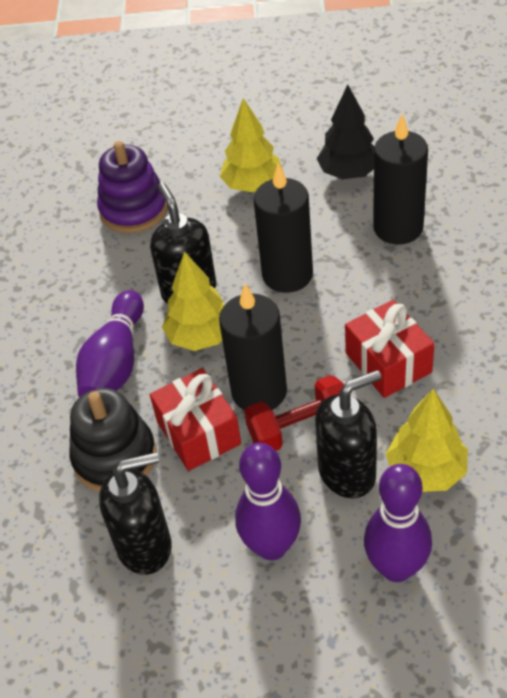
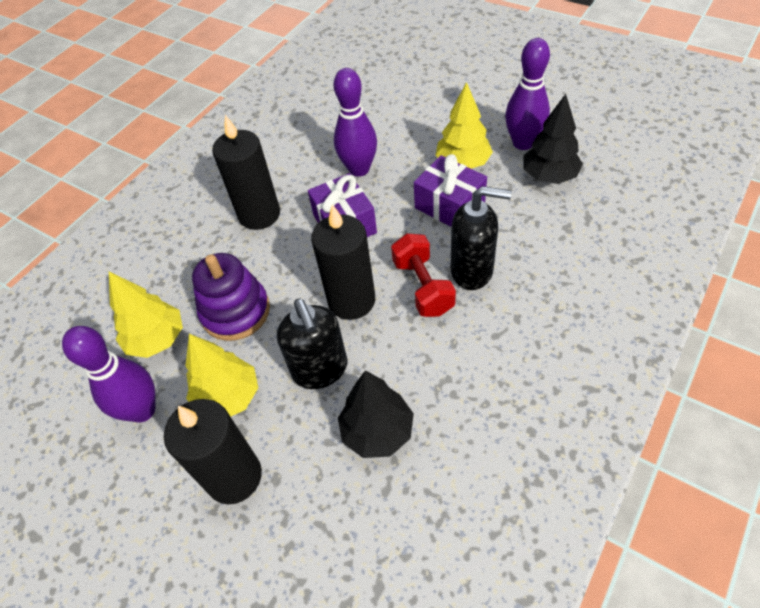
black soap dispenser: 3 -> 2
black stacking toy: 1 -> 0
black tree: 1 -> 2
purple gift: 0 -> 2
red gift: 2 -> 0

